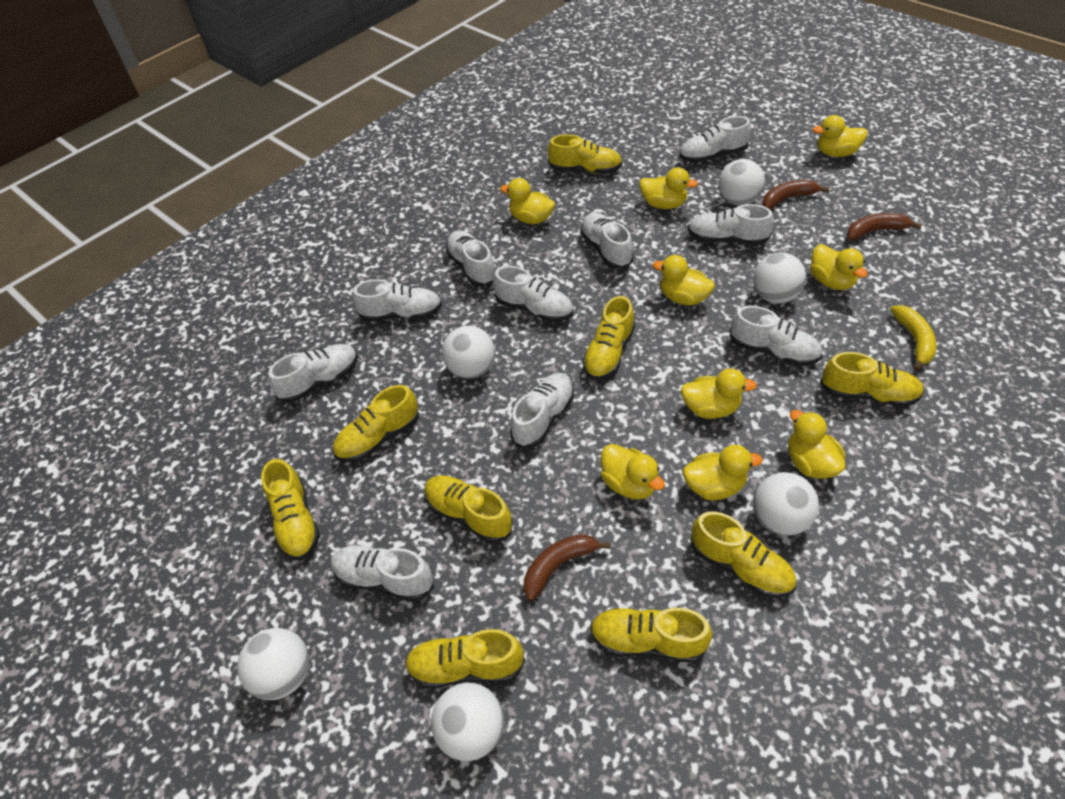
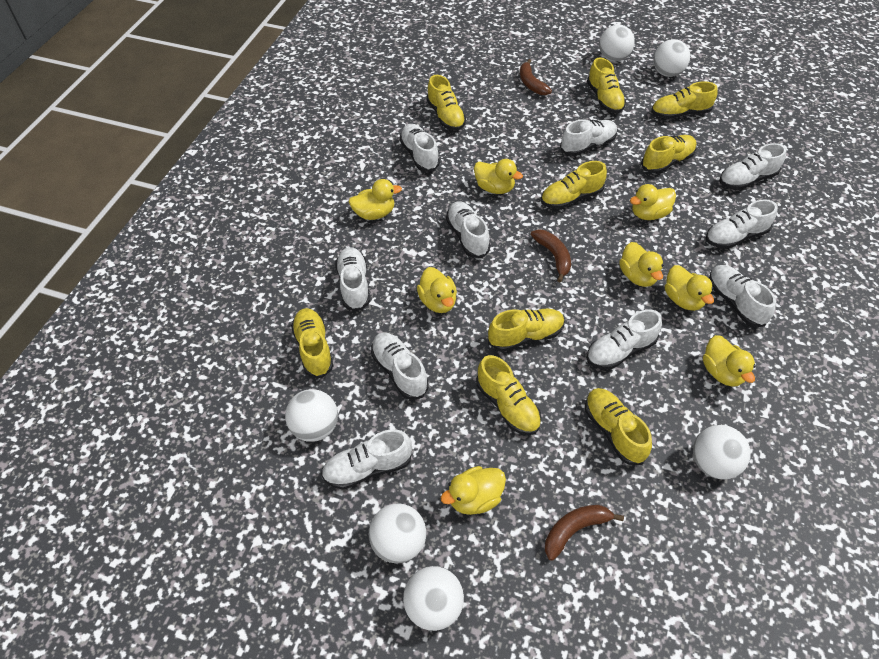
yellow banana: 1 -> 0
yellow duck: 9 -> 8

